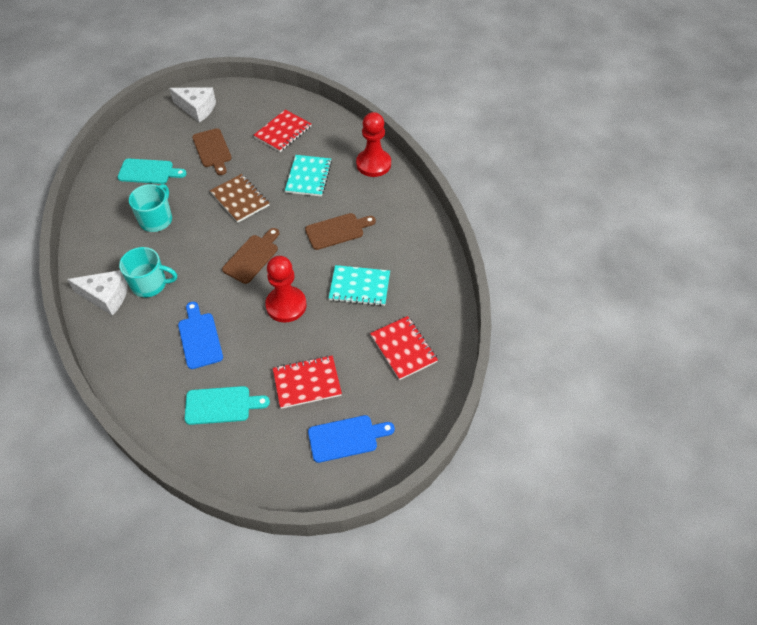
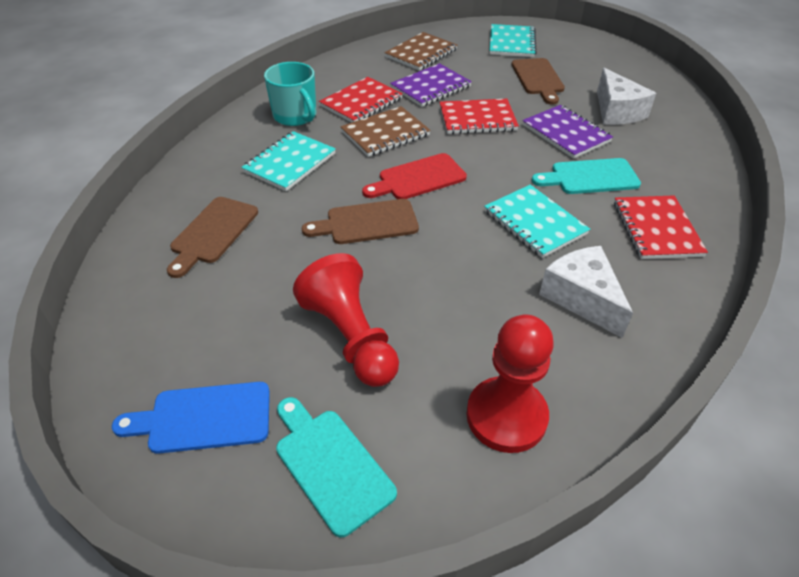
blue cutting board: 2 -> 1
brown notebook: 1 -> 2
purple notebook: 0 -> 2
red cutting board: 0 -> 1
turquoise mug: 2 -> 1
turquoise notebook: 2 -> 3

